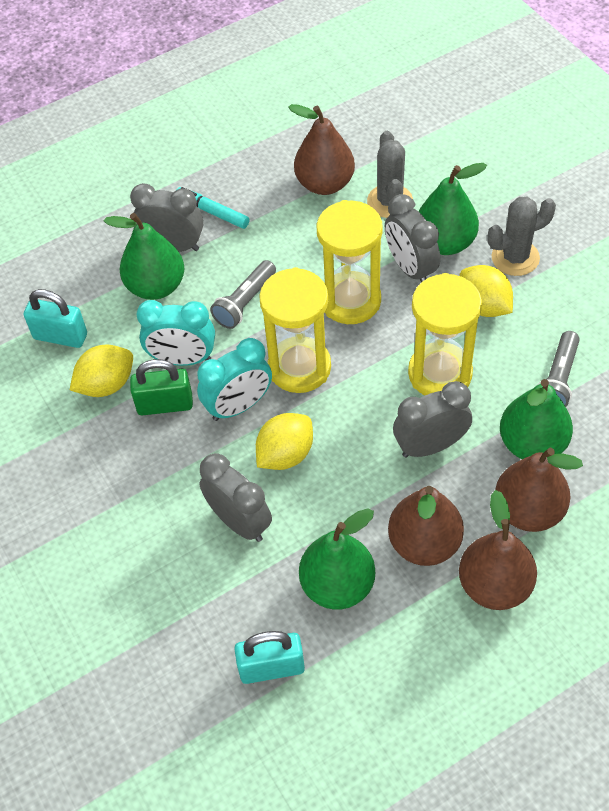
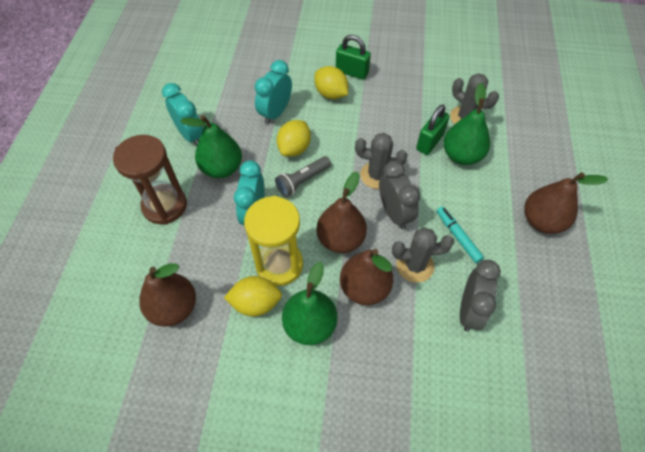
brown hourglass: 0 -> 1
green padlock: 1 -> 2
green pear: 4 -> 3
grey cactus: 2 -> 3
grey clock: 4 -> 2
grey flashlight: 2 -> 1
turquoise clock: 2 -> 3
turquoise padlock: 2 -> 0
yellow hourglass: 3 -> 1

